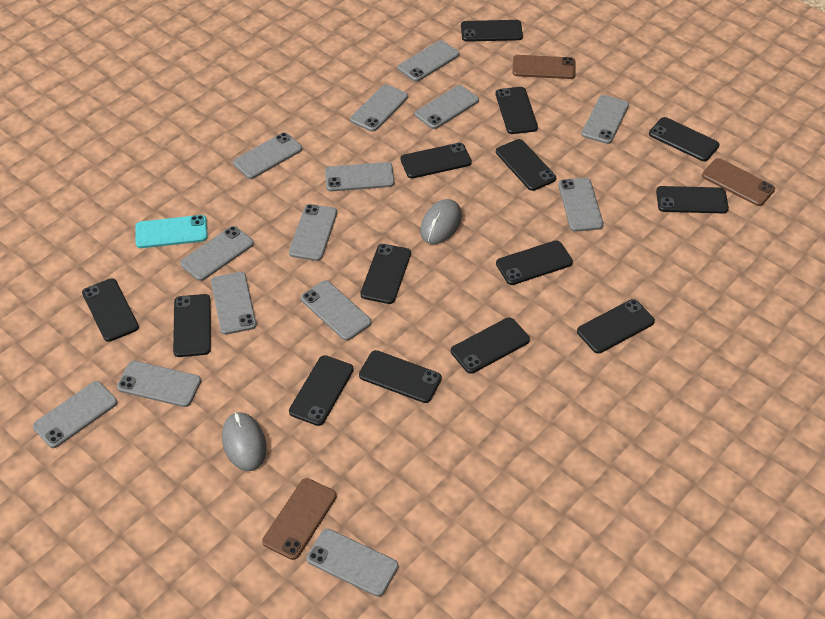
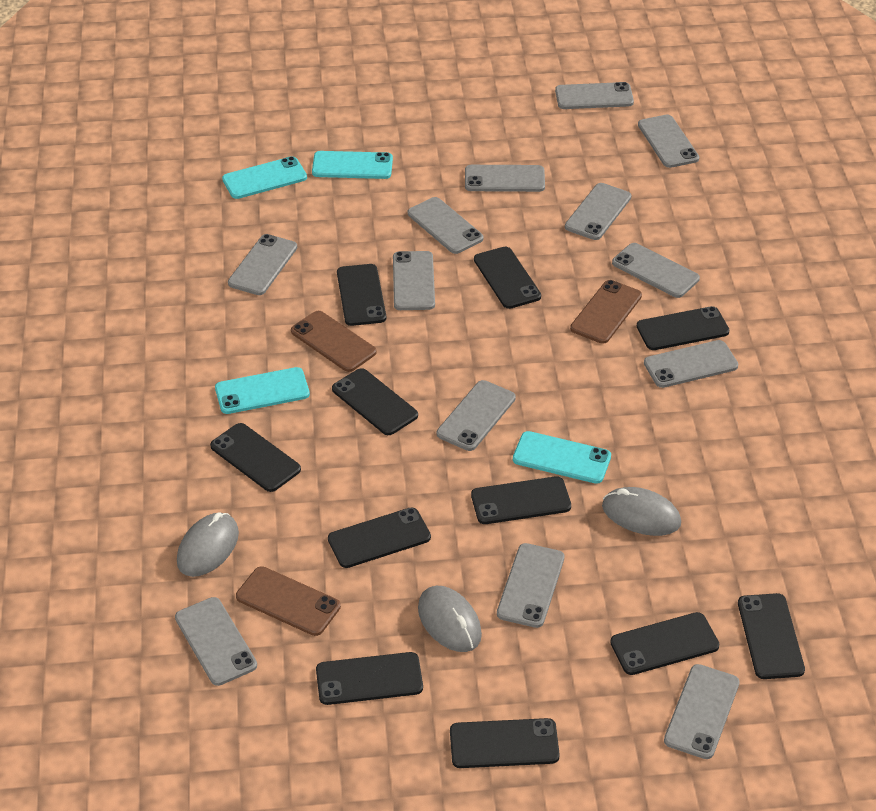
black phone: 14 -> 11
grey mouse: 2 -> 3
grey phone: 14 -> 13
turquoise phone: 1 -> 4

